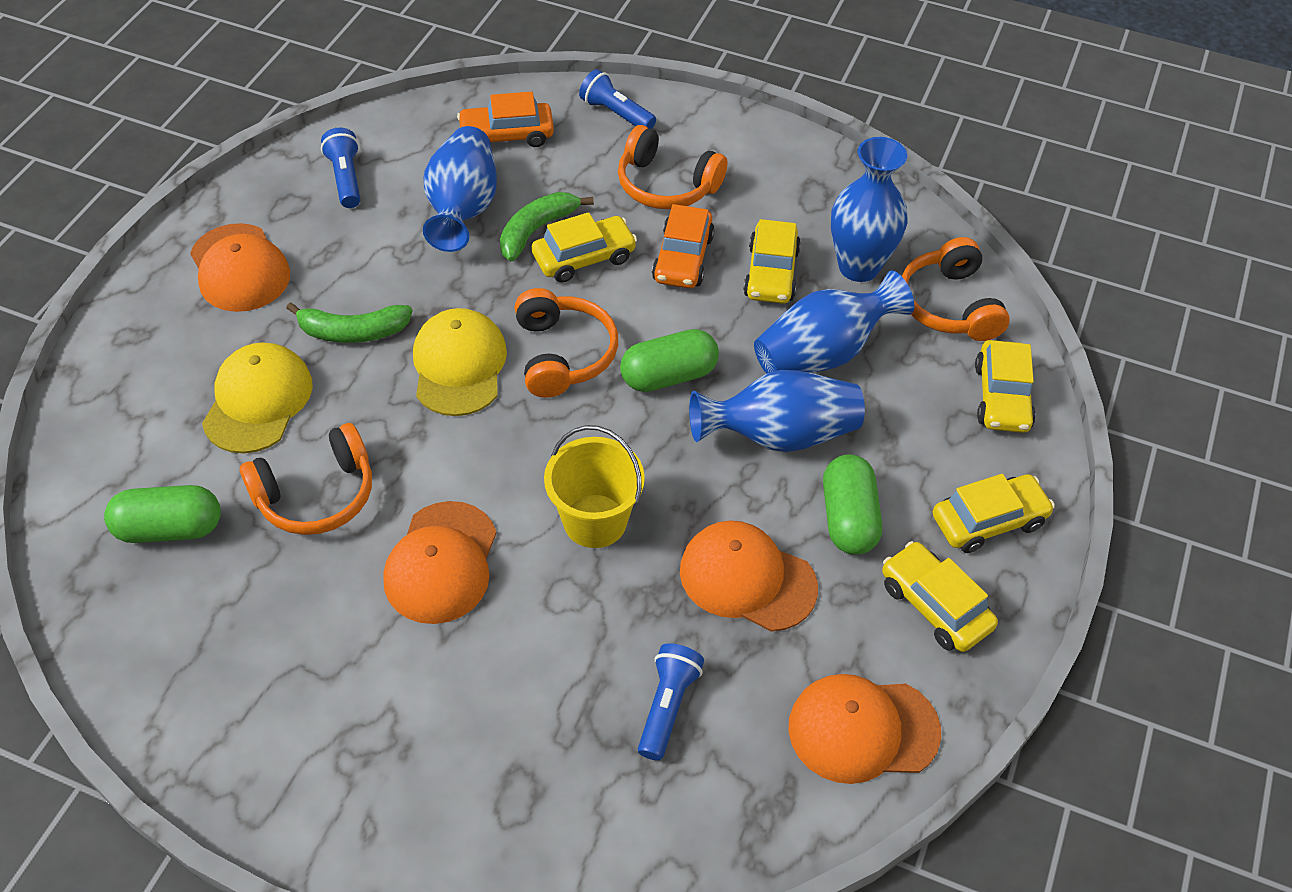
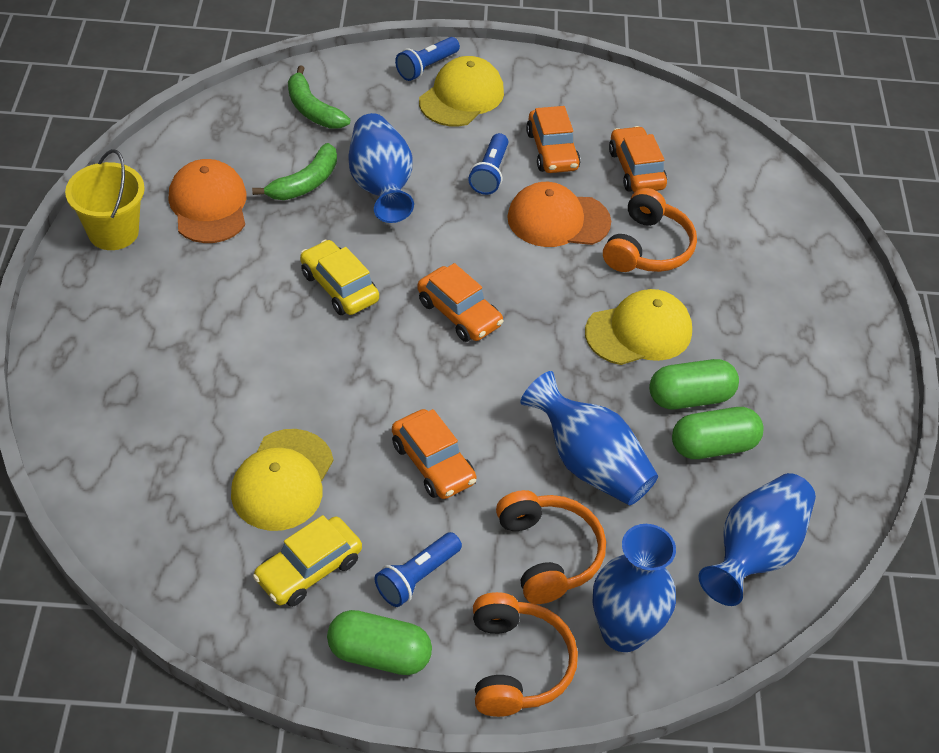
orange cap: 4 -> 2
orange car: 2 -> 4
orange headphones: 4 -> 3
yellow cap: 2 -> 3
yellow car: 5 -> 2

